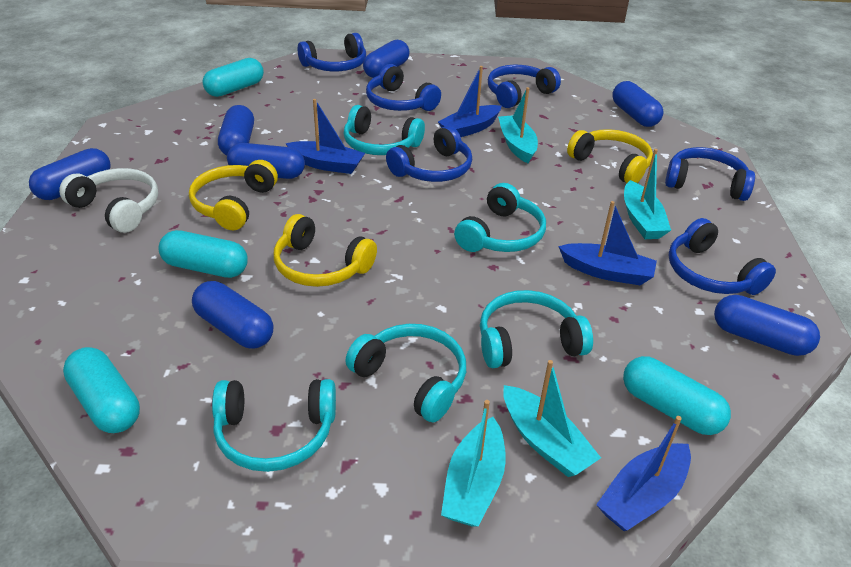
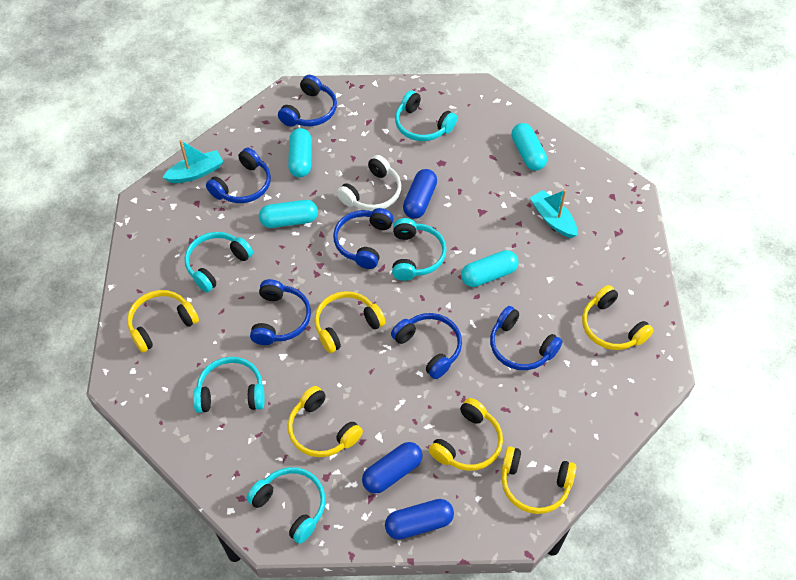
blue boat: 4 -> 0
blue capsule: 7 -> 3
turquoise boat: 4 -> 2
yellow headphones: 3 -> 6

